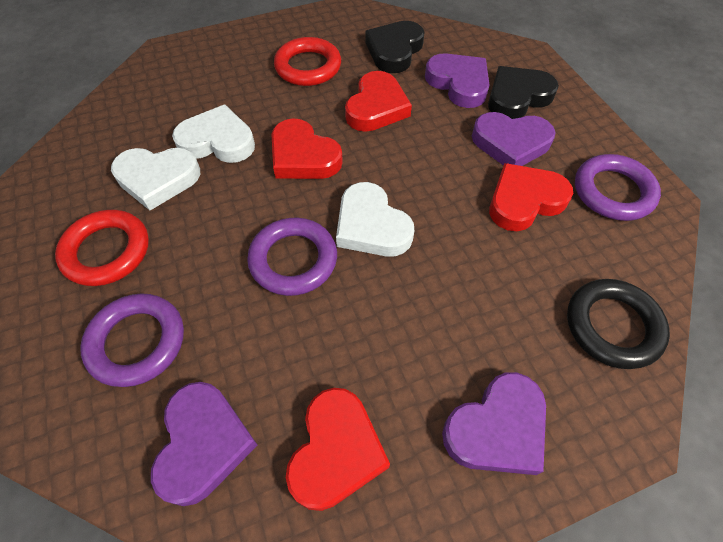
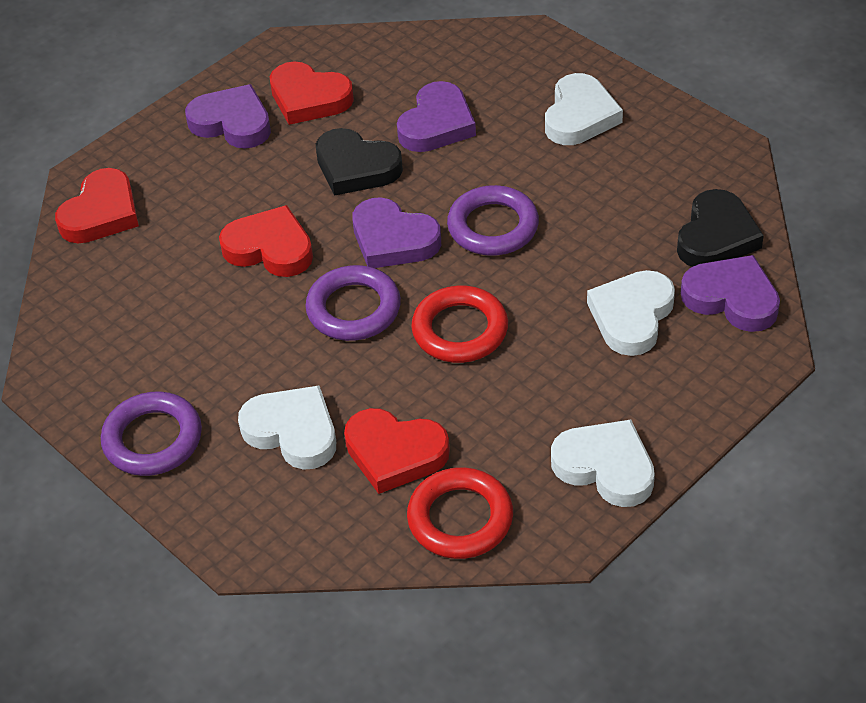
black ring: 1 -> 0
white heart: 3 -> 4

